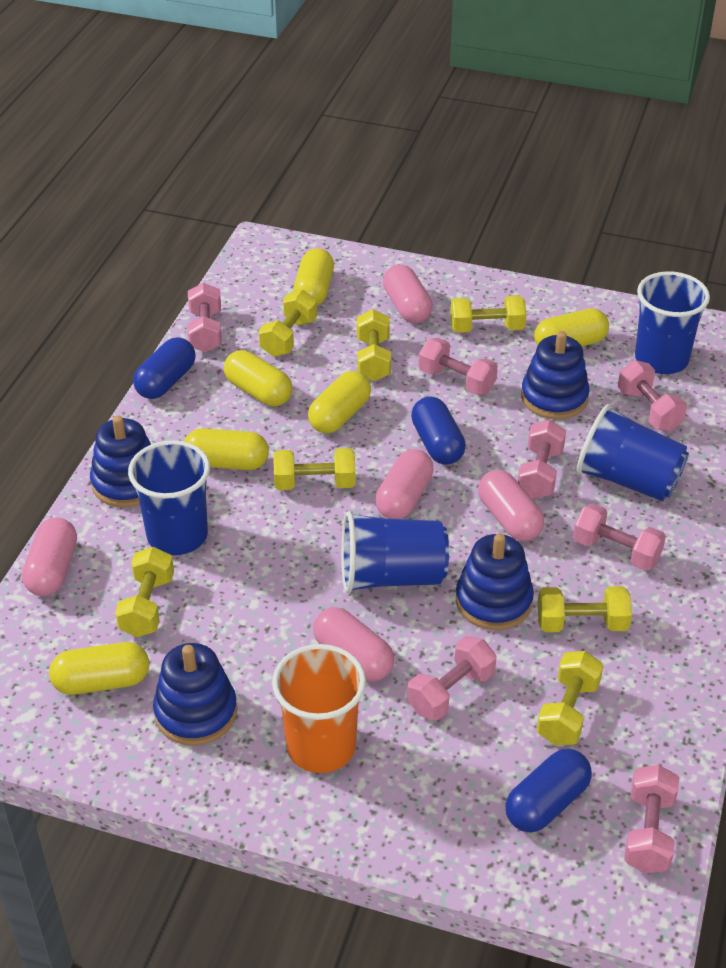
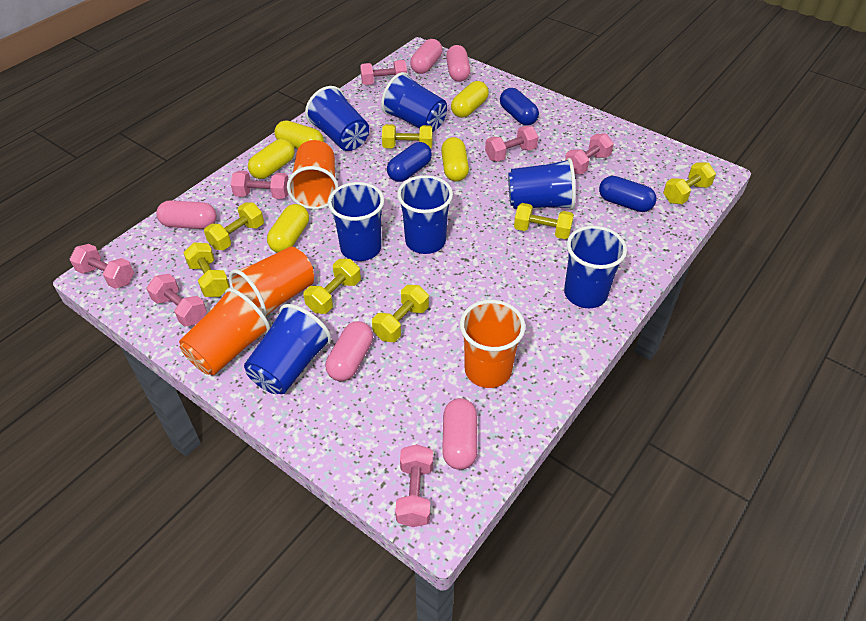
blue cup: 4 -> 7
blue stacking toy: 4 -> 0
orange cup: 1 -> 4
yellow capsule: 6 -> 5

